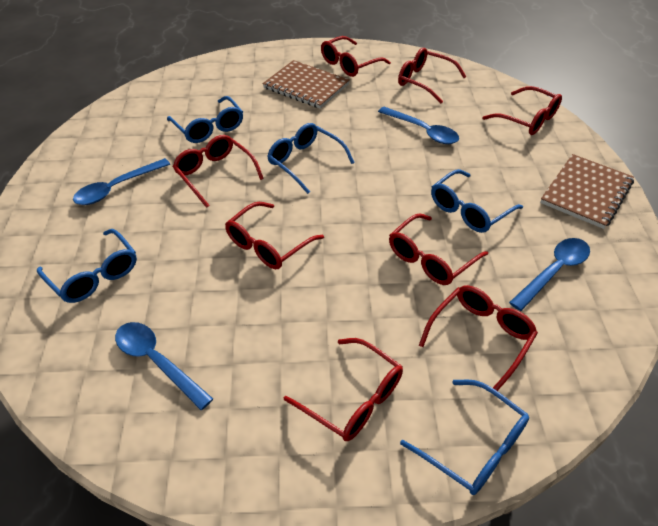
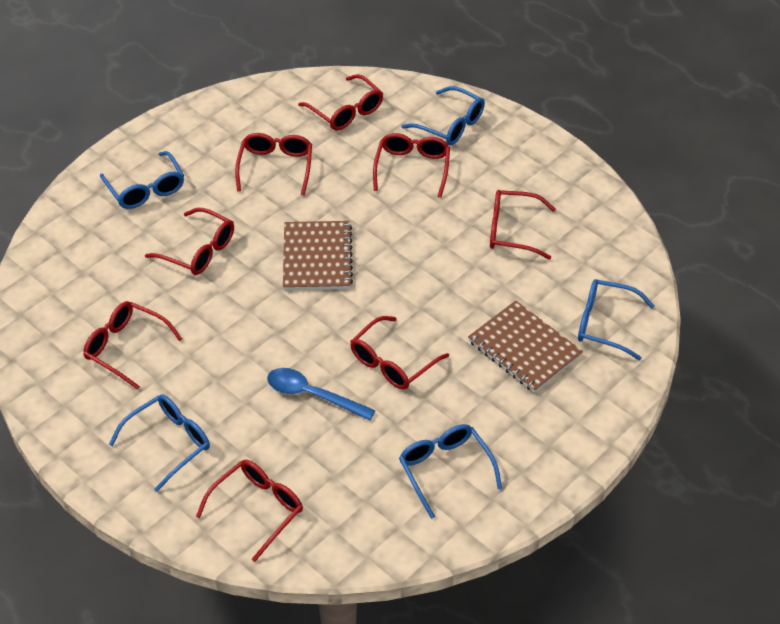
blue spoon: 4 -> 1

